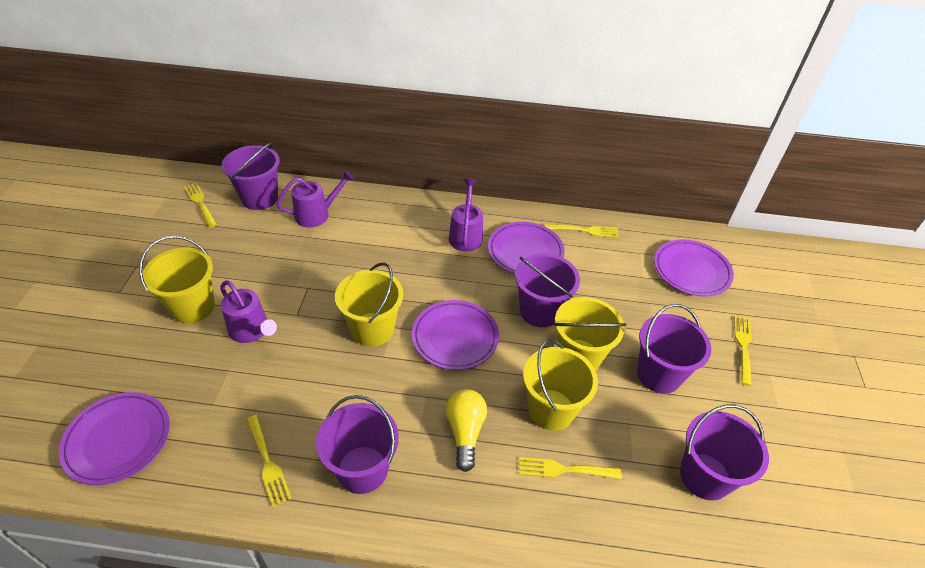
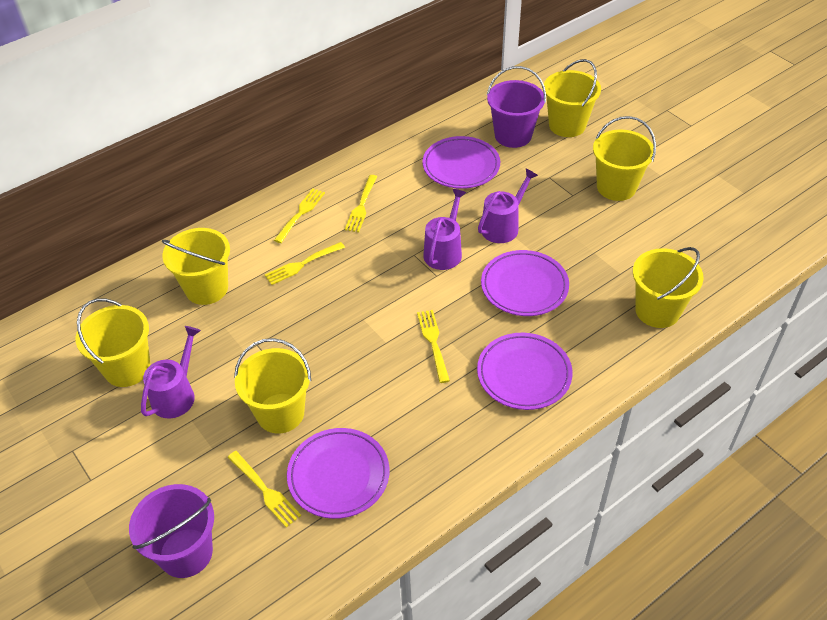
purple bucket: 5 -> 2
yellow bucket: 4 -> 6
yellow light bulb: 1 -> 0

